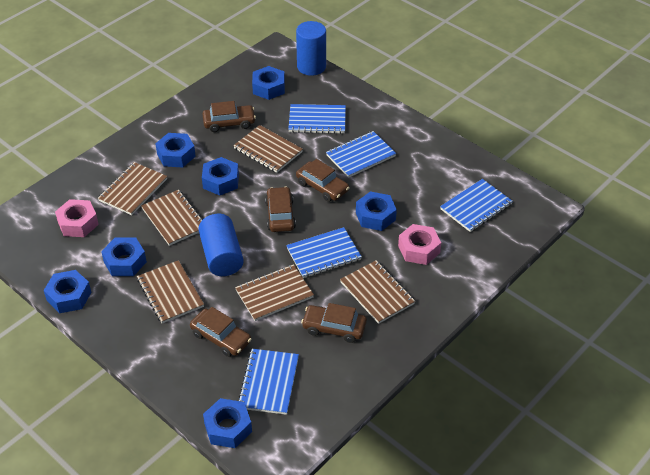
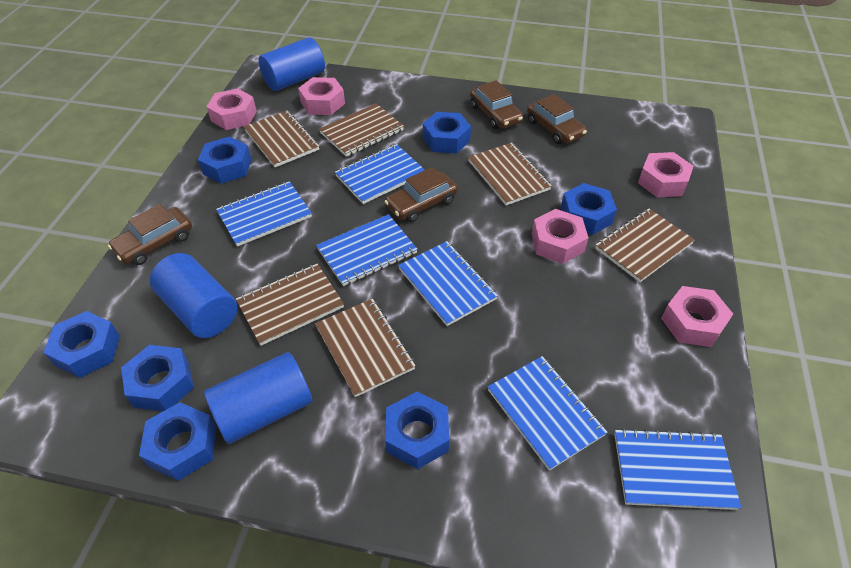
blue cylinder: 2 -> 3
blue notebook: 5 -> 6
brown car: 5 -> 4
pink nut: 2 -> 5

